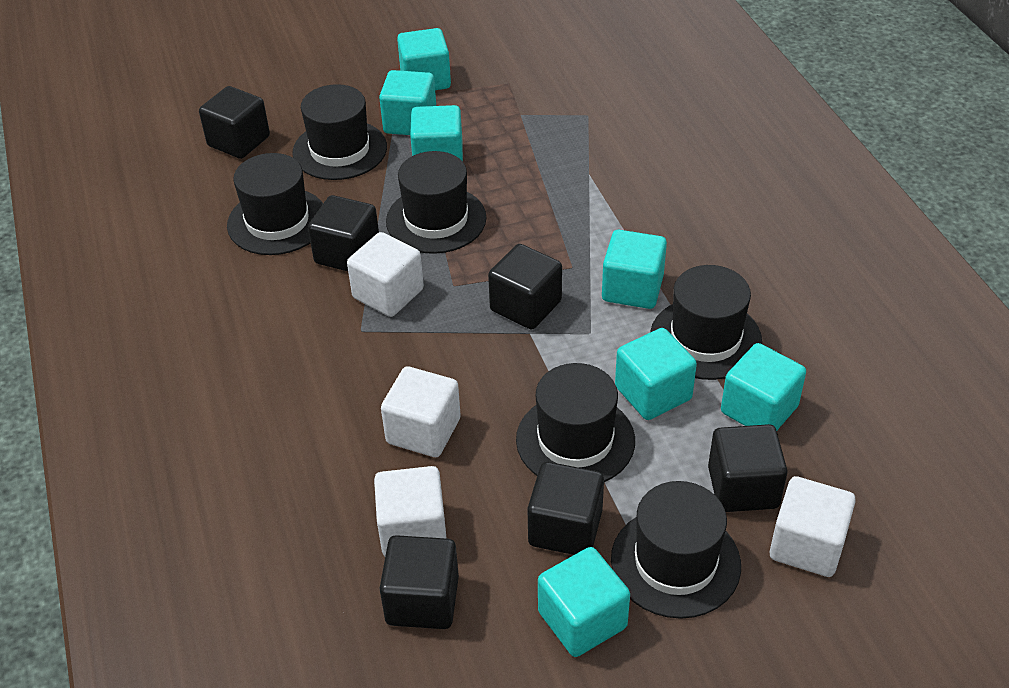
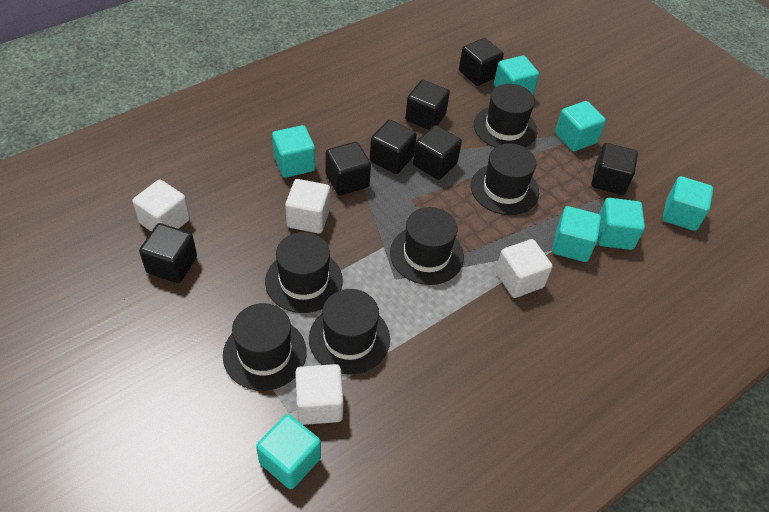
black cube: 6 -> 7

